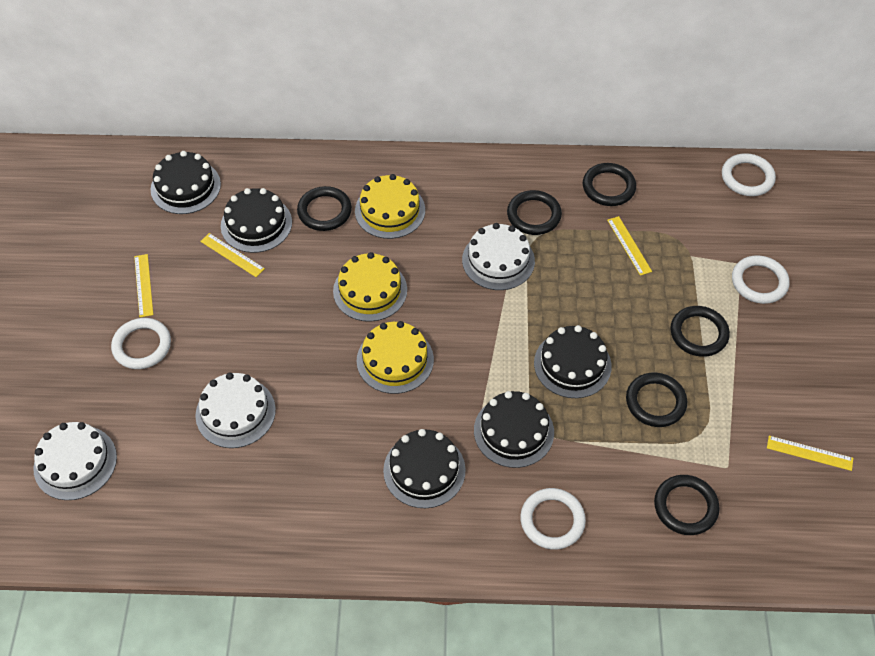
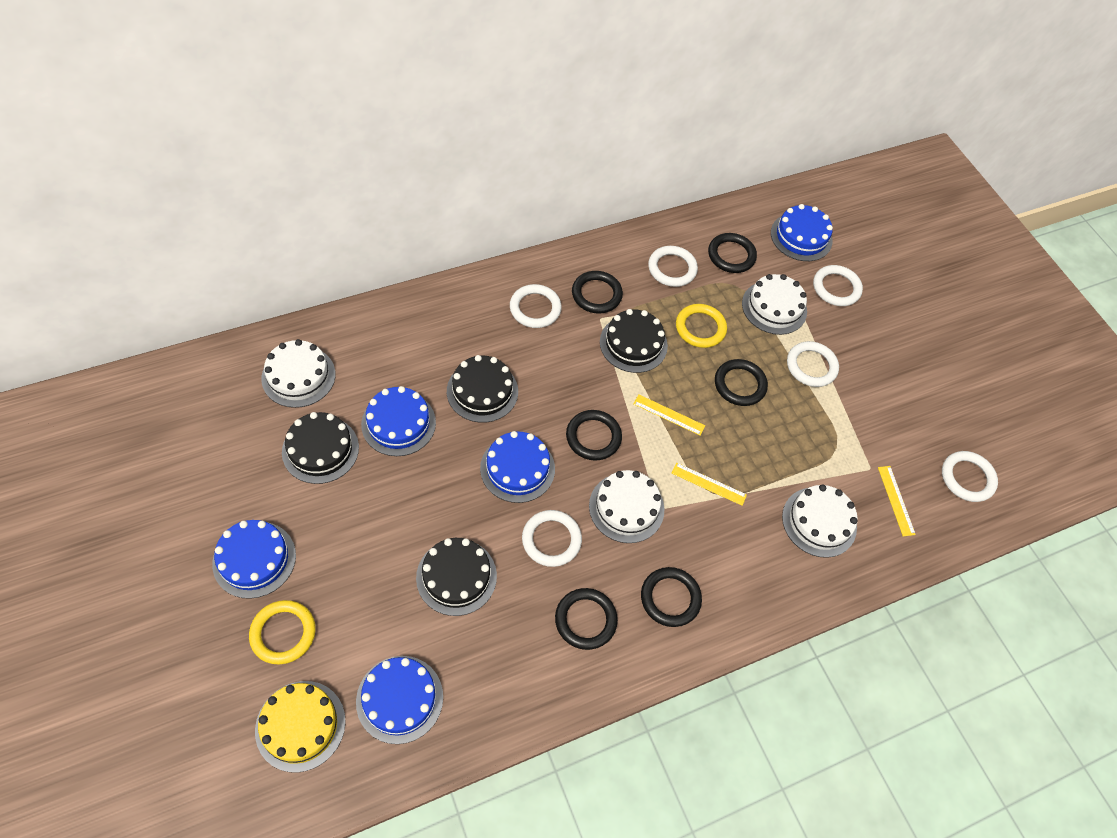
black cake: 5 -> 4
blue cake: 0 -> 5
white cake: 3 -> 4
white ring: 4 -> 6
yellow cake: 3 -> 1
yellow ring: 0 -> 2
yellow ruler: 4 -> 3

